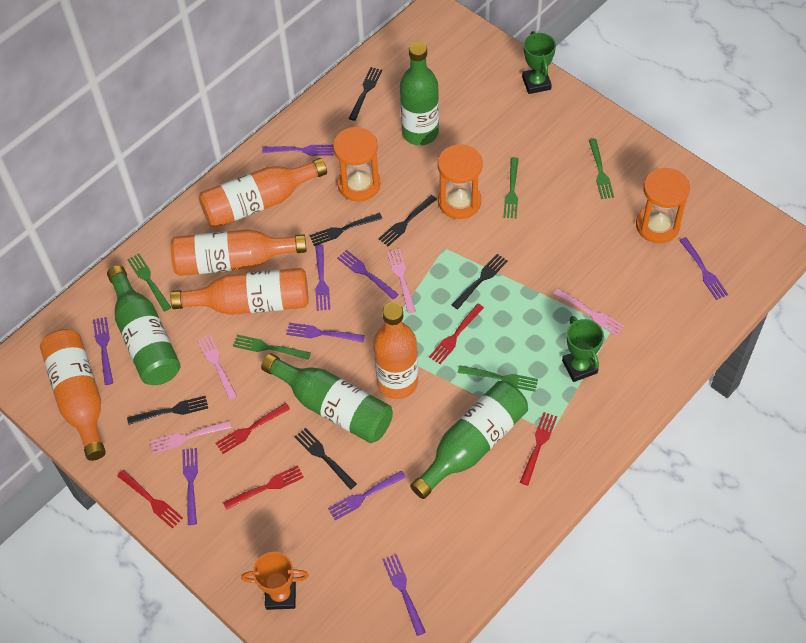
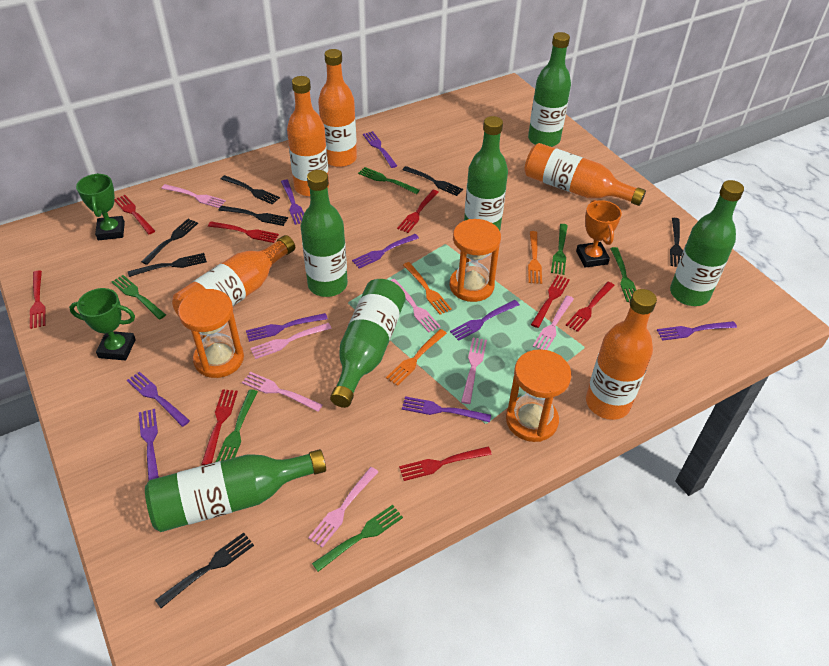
black fork: 6 -> 7
green bottle: 4 -> 6
green fork: 5 -> 6
orange fork: 0 -> 3
pink fork: 4 -> 7
red fork: 5 -> 8

